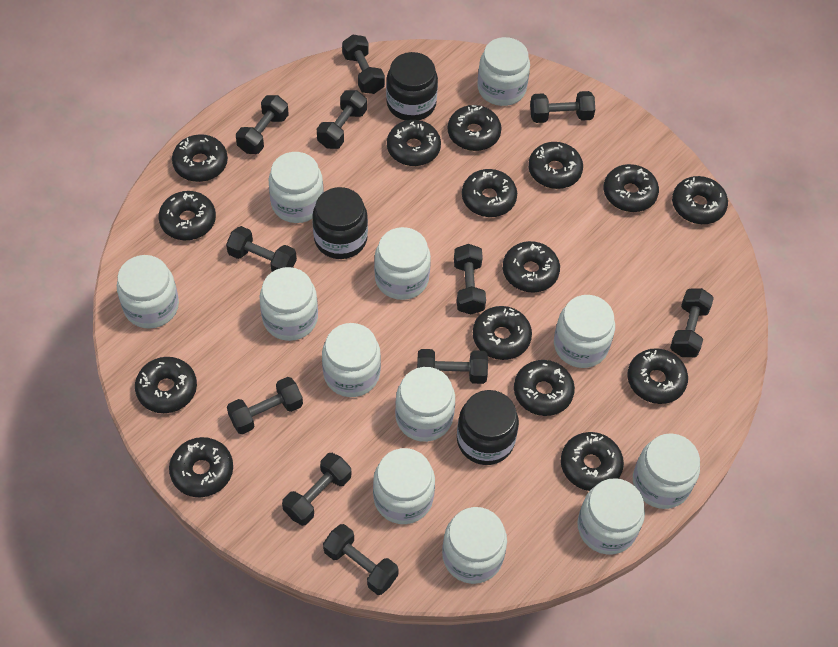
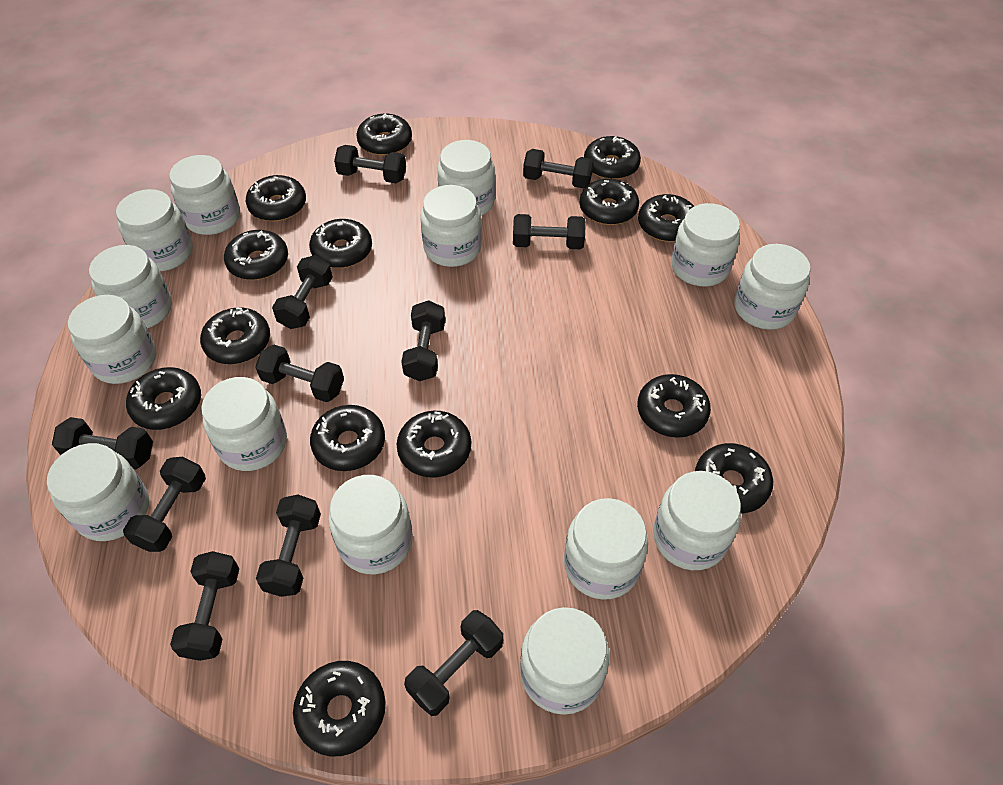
black donut: 15 -> 14
black jar: 3 -> 0
white jar: 12 -> 14

